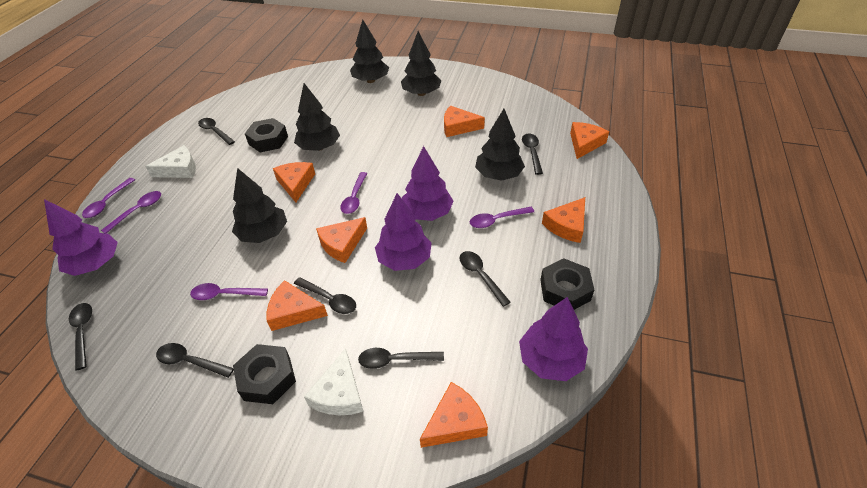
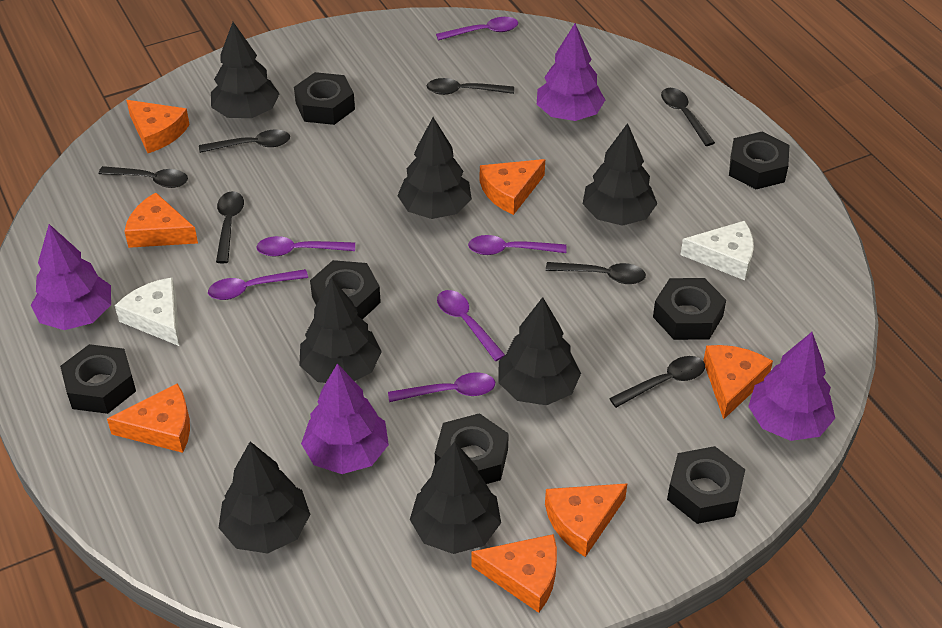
black nut: 3 -> 7
black tree: 5 -> 7
purple spoon: 5 -> 6

